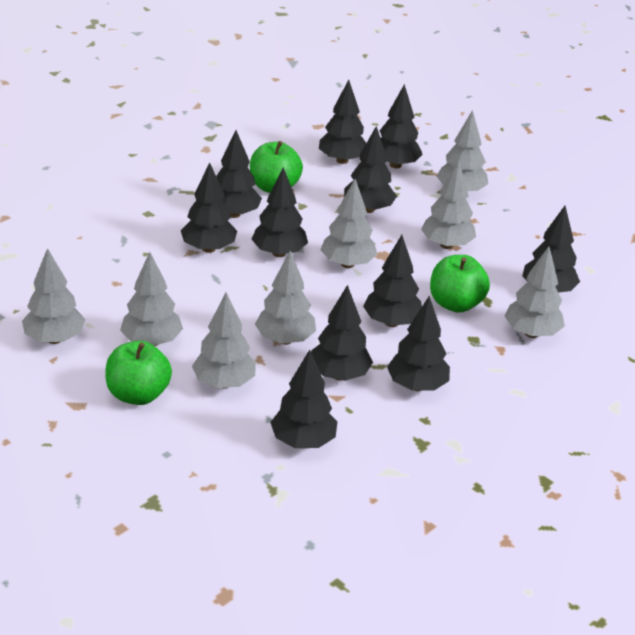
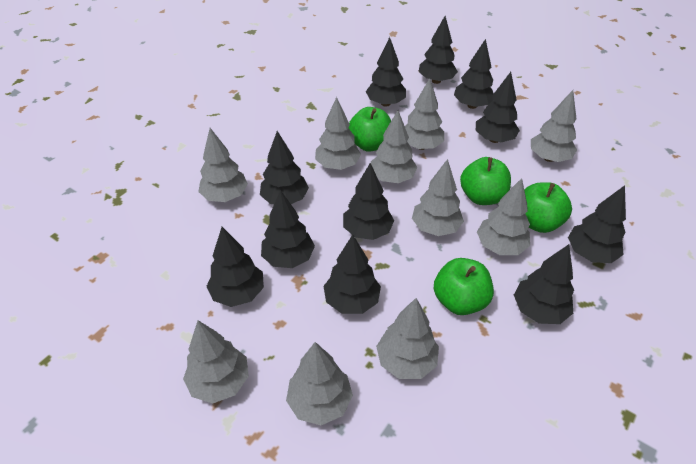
green apple: 3 -> 4
grey tree: 8 -> 10

